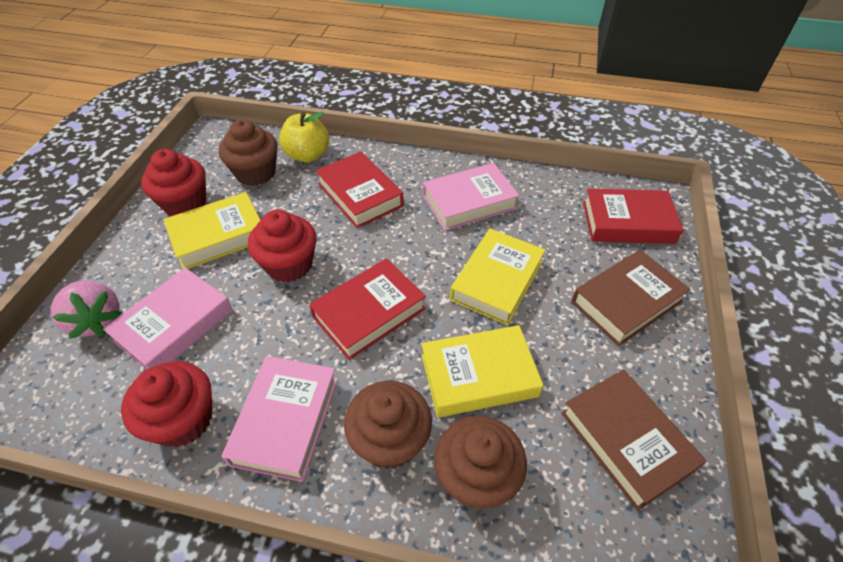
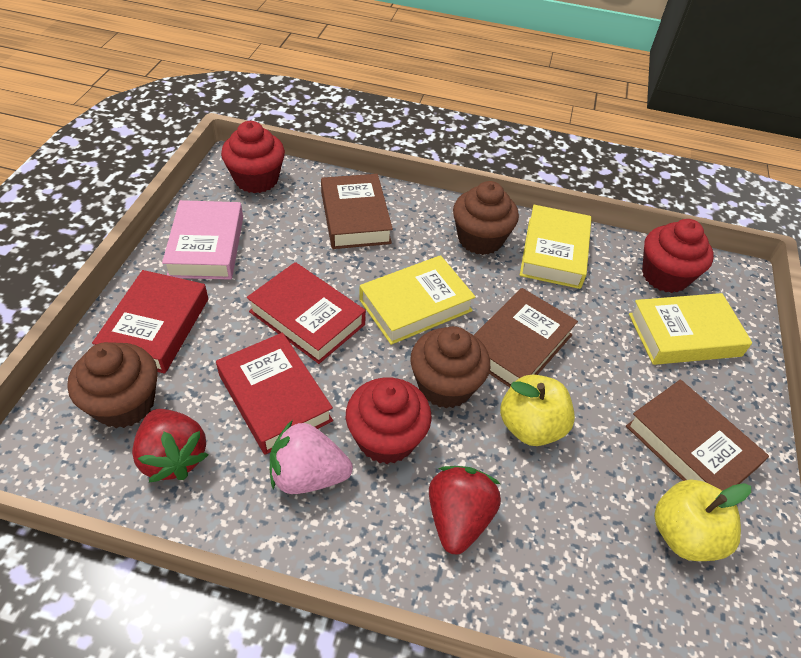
brown book: 2 -> 3
pink book: 3 -> 1
red strawberry: 0 -> 2
yellow apple: 1 -> 2

